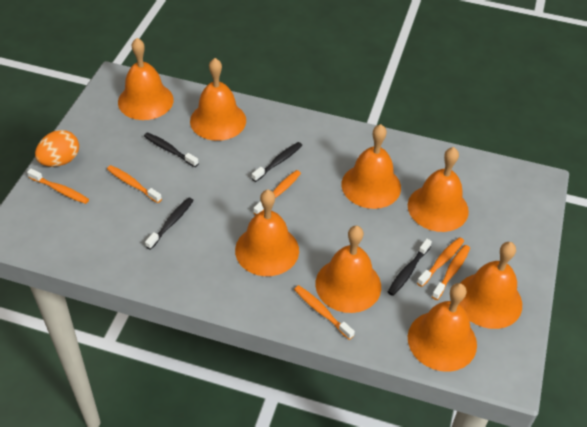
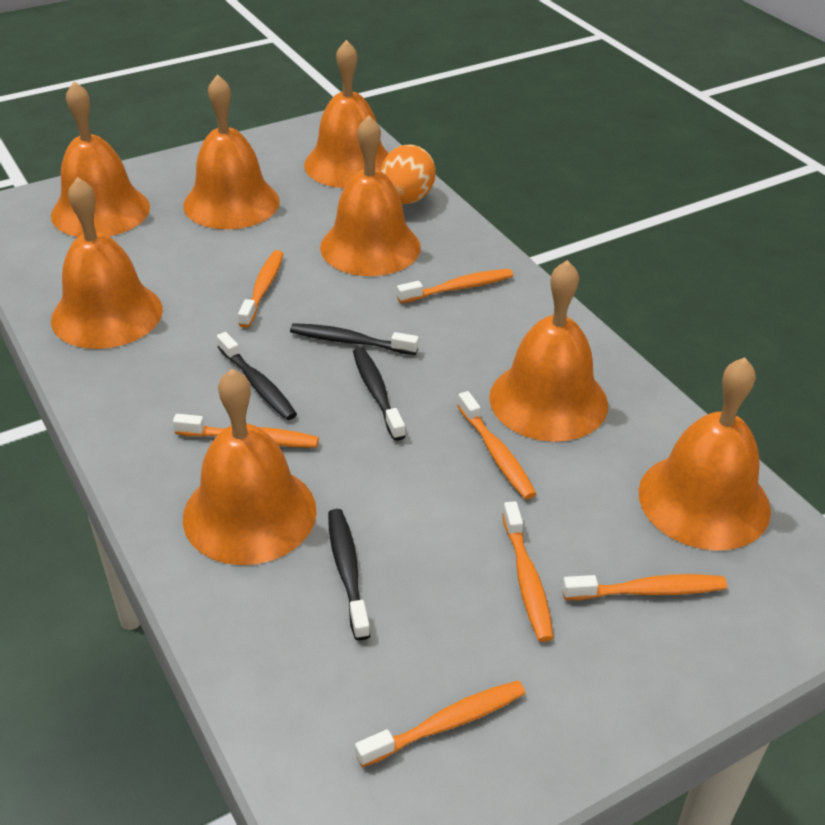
orange toothbrush: 6 -> 7

